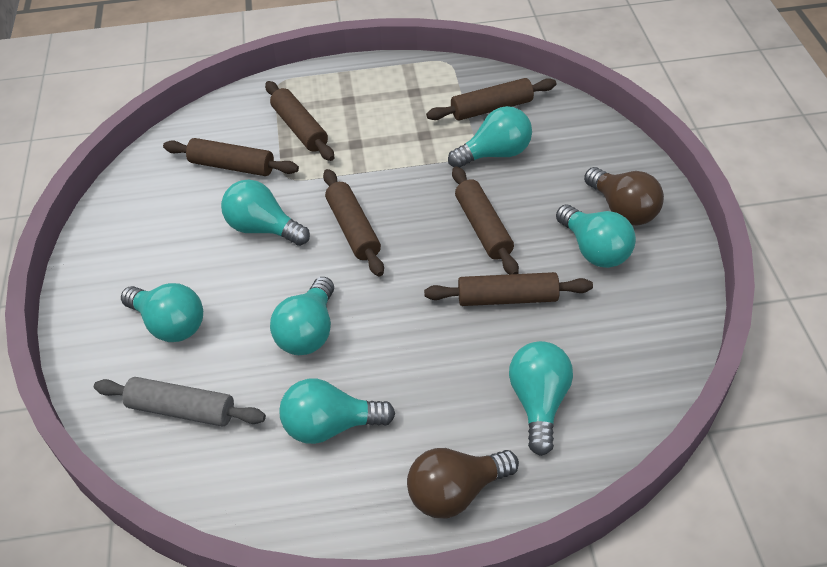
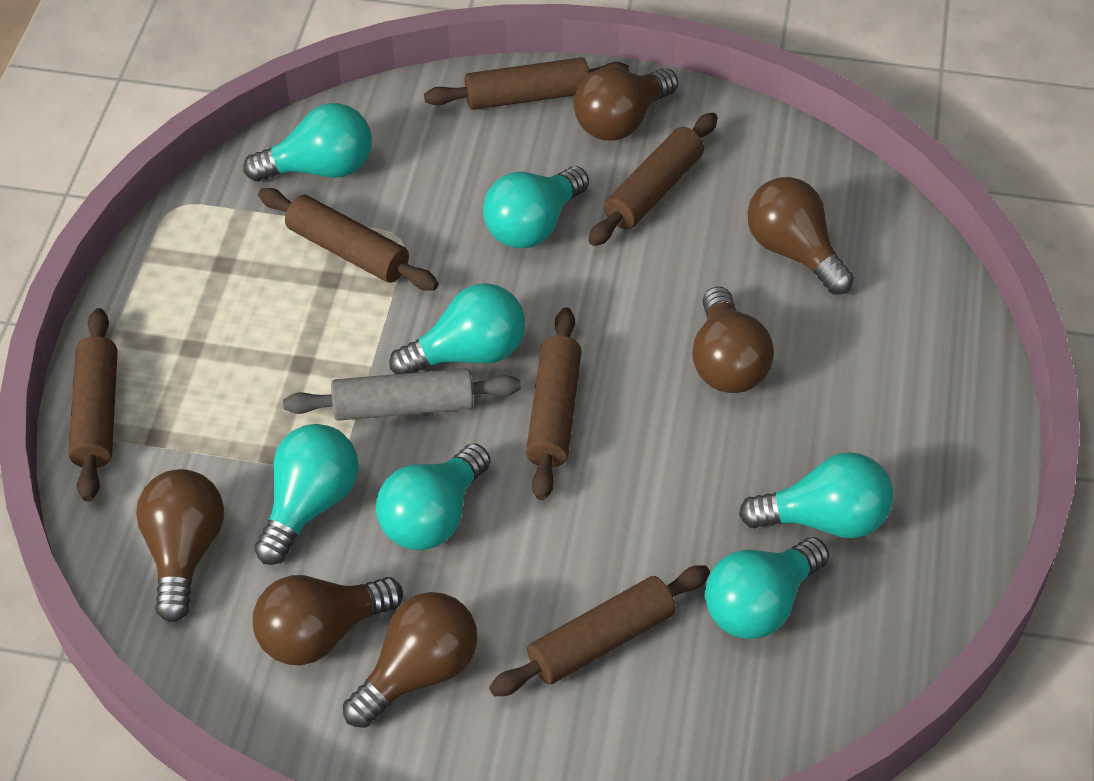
brown light bulb: 2 -> 6

